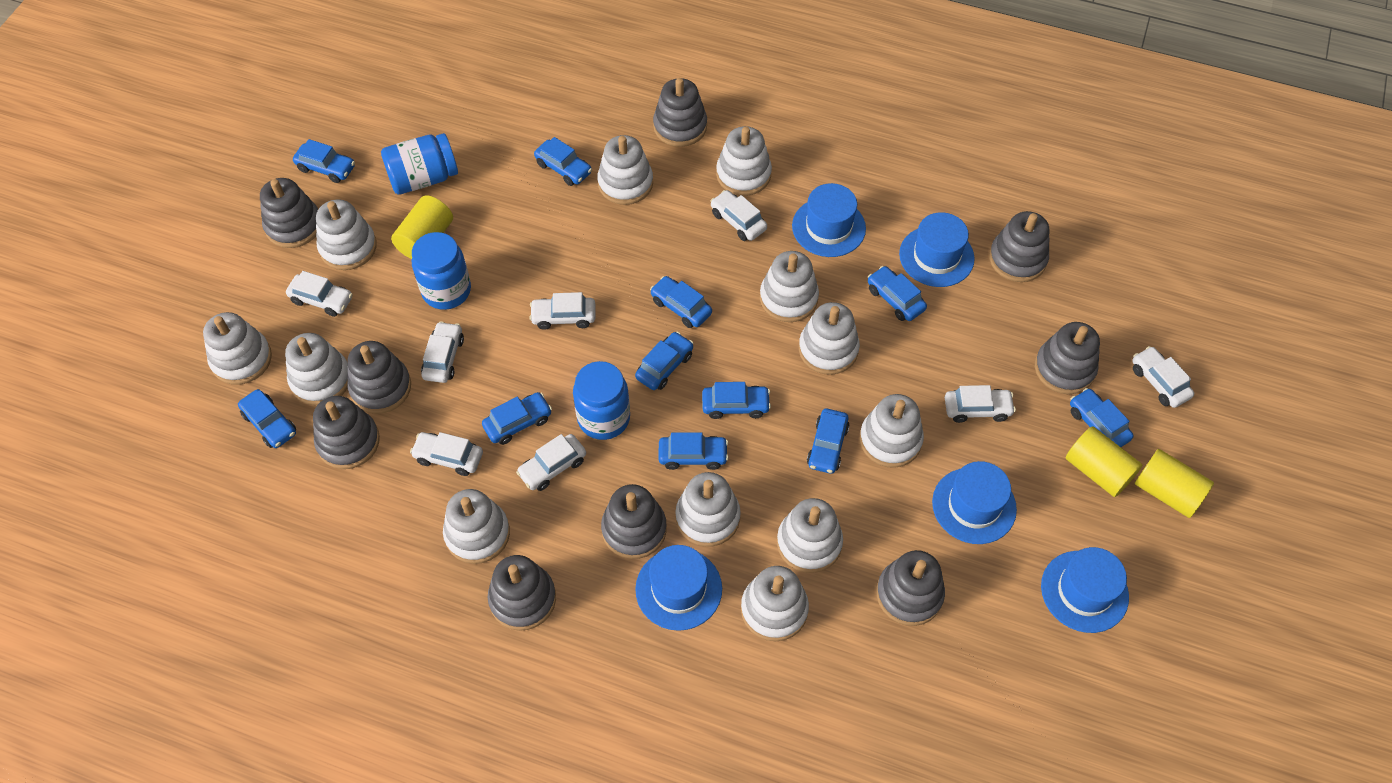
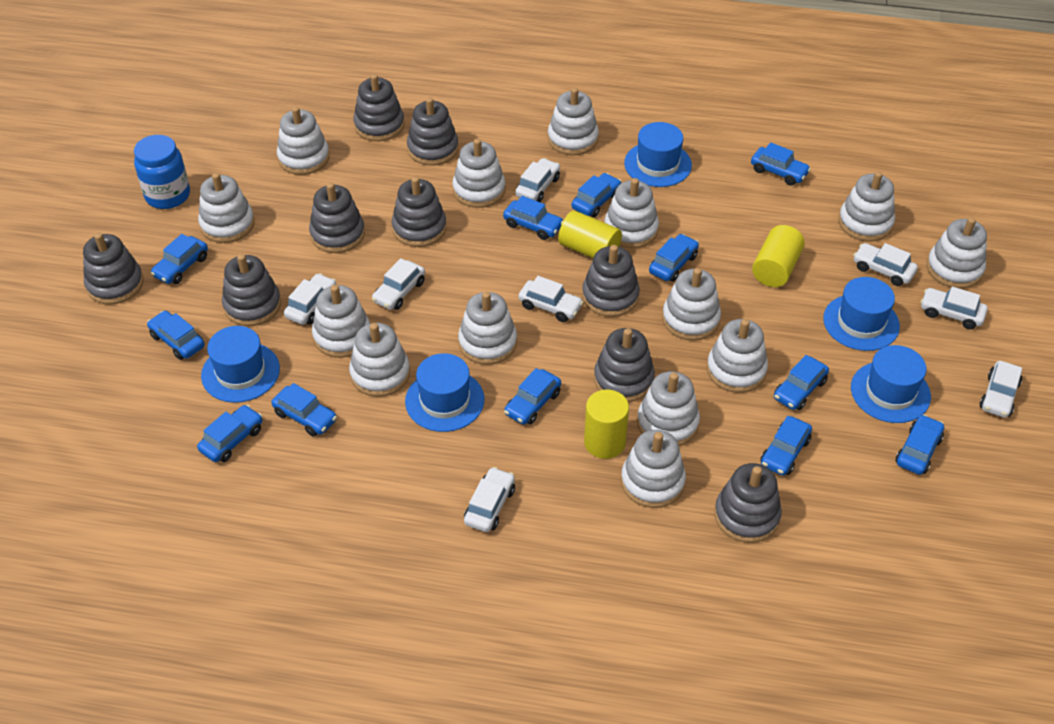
blue car: 11 -> 12
blue jar: 3 -> 1
white stacking toy: 12 -> 14

